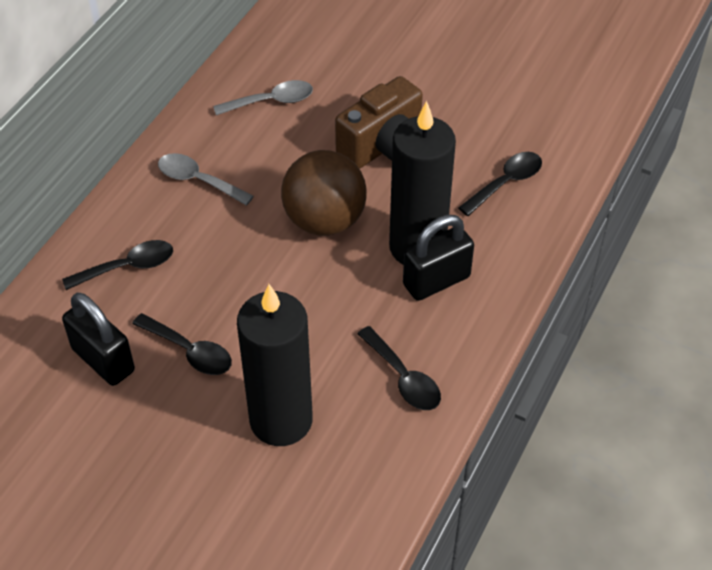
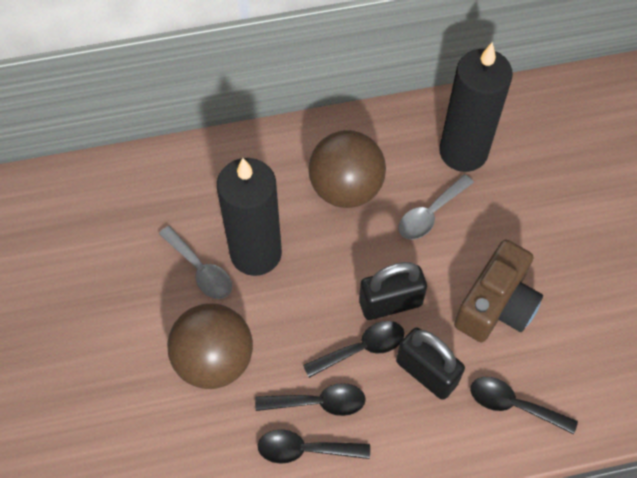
brown ball: 1 -> 2

